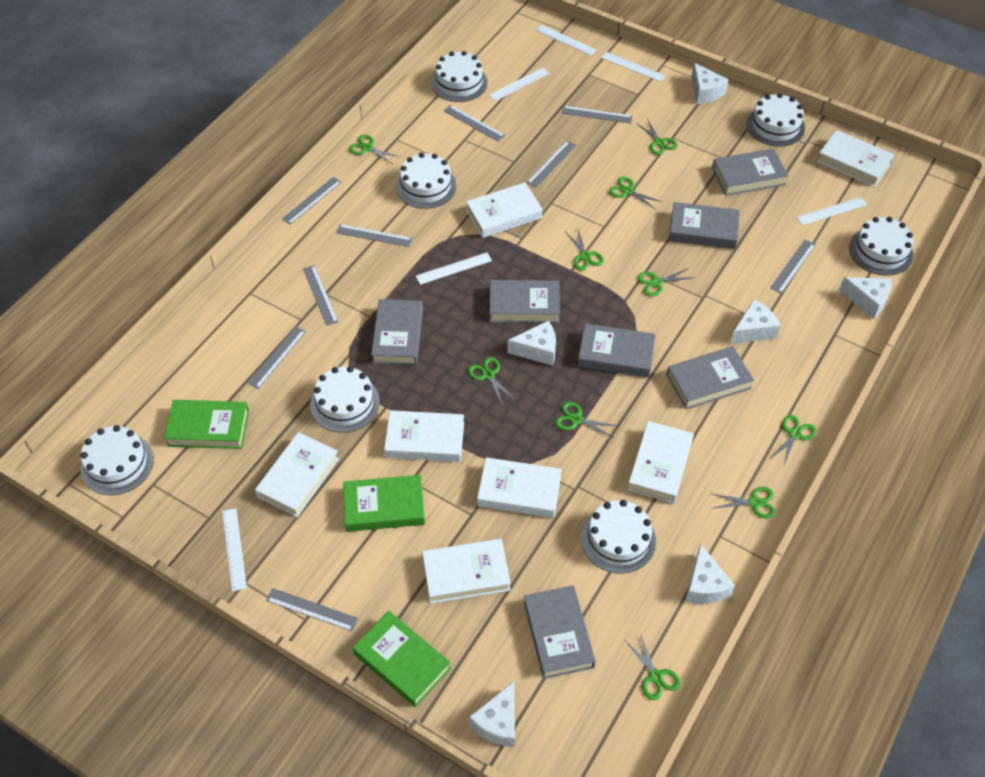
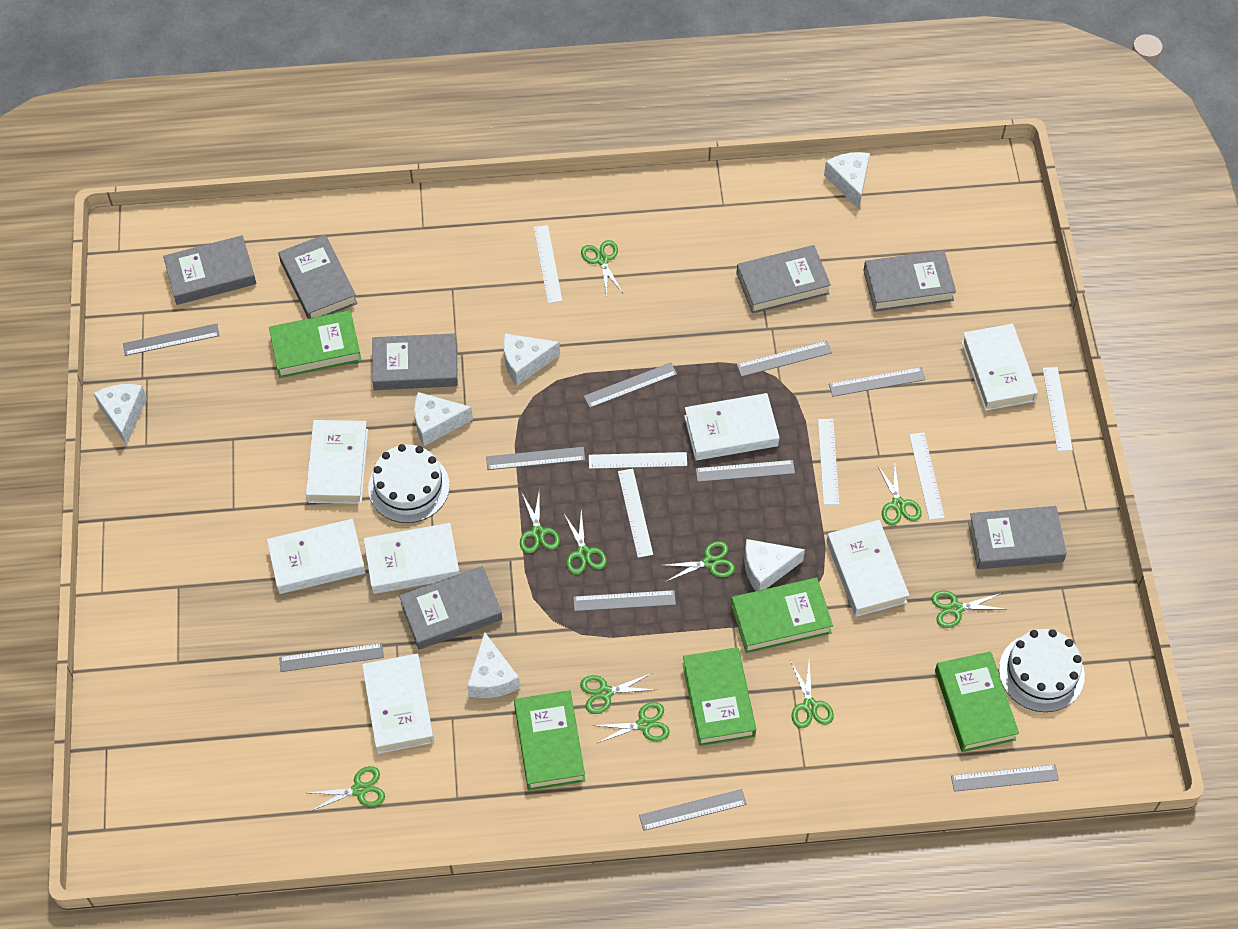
green book: 3 -> 5
grey ruler: 9 -> 10
white cake: 7 -> 2

